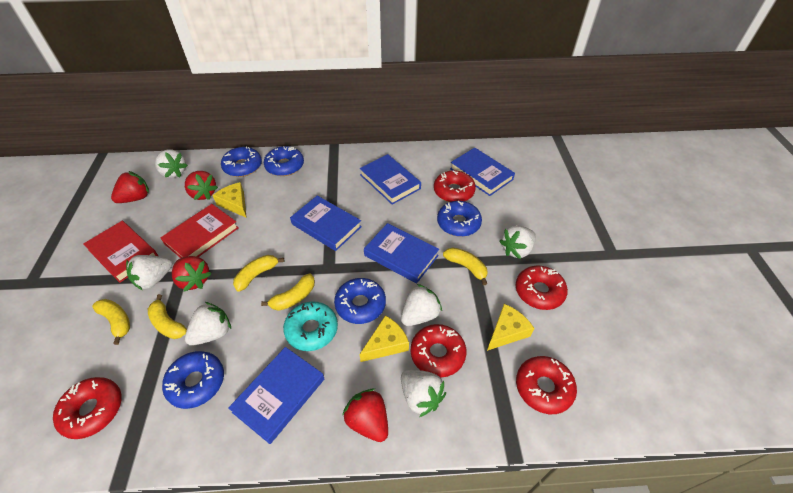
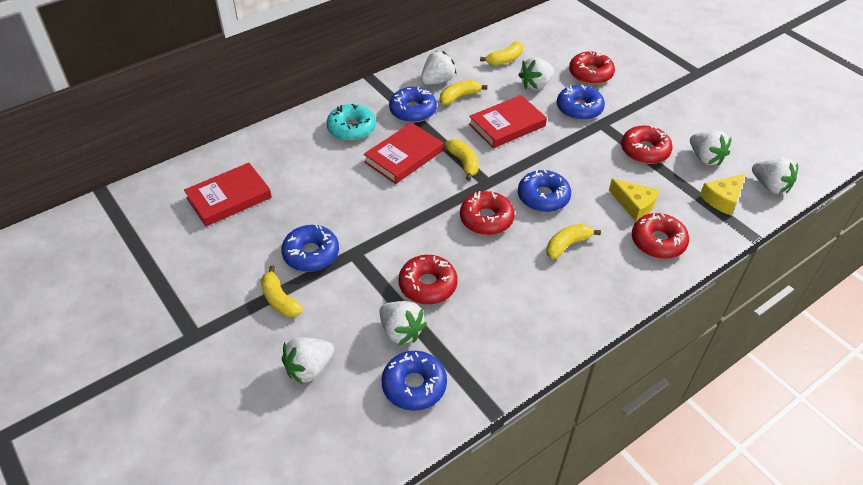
blue book: 5 -> 0
red book: 2 -> 3
red strawberry: 4 -> 0
yellow cheese: 3 -> 2

